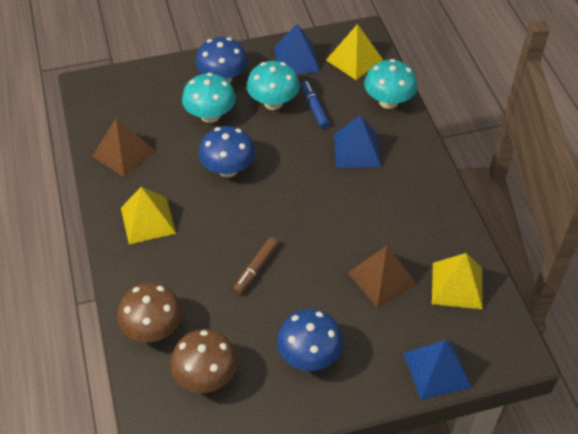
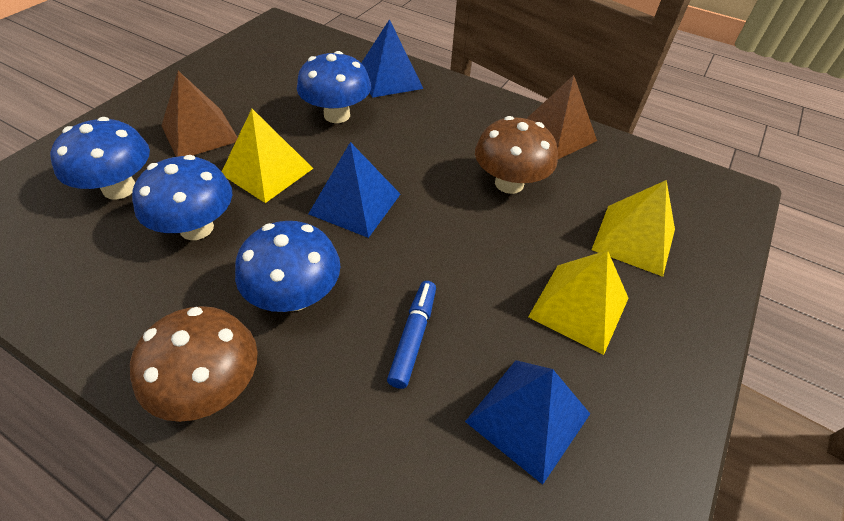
blue mushroom: 3 -> 4
brown marker: 1 -> 0
turquoise mushroom: 3 -> 0

